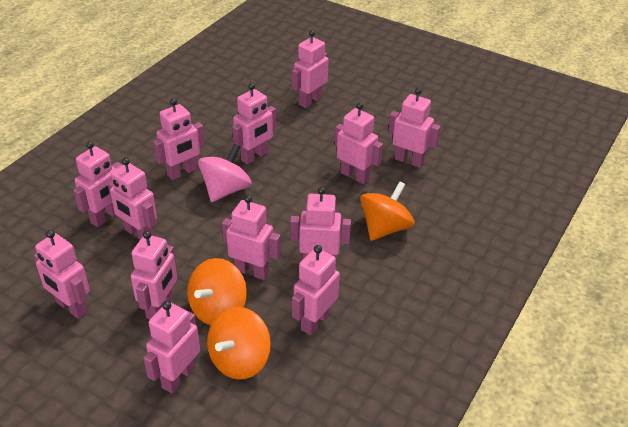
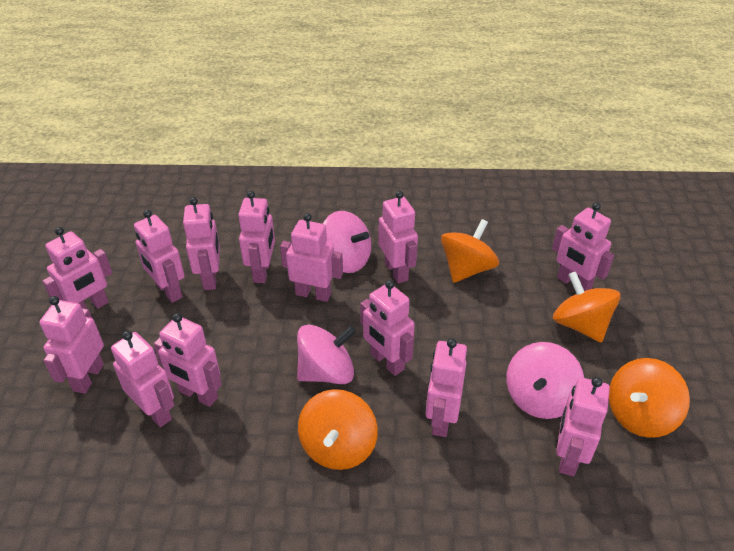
orange spinning top: 3 -> 4
pink spinning top: 1 -> 3

